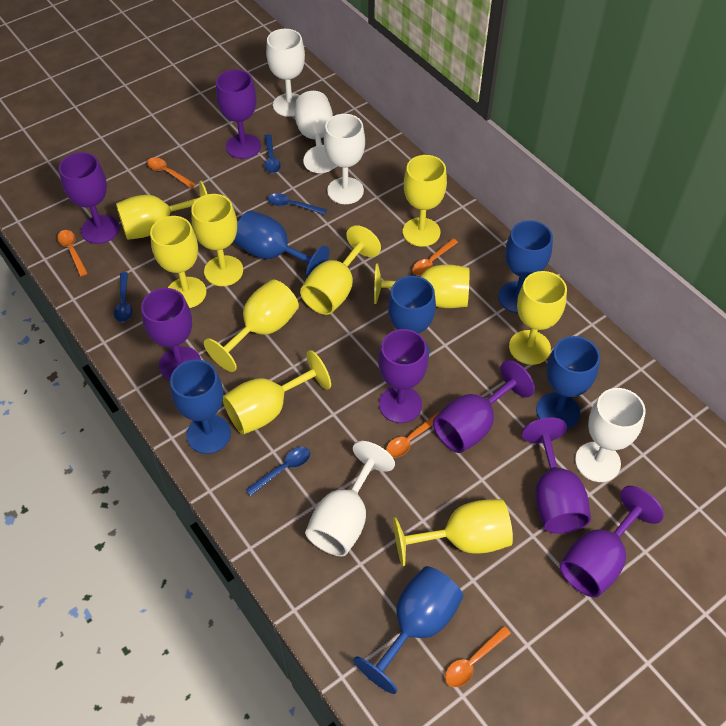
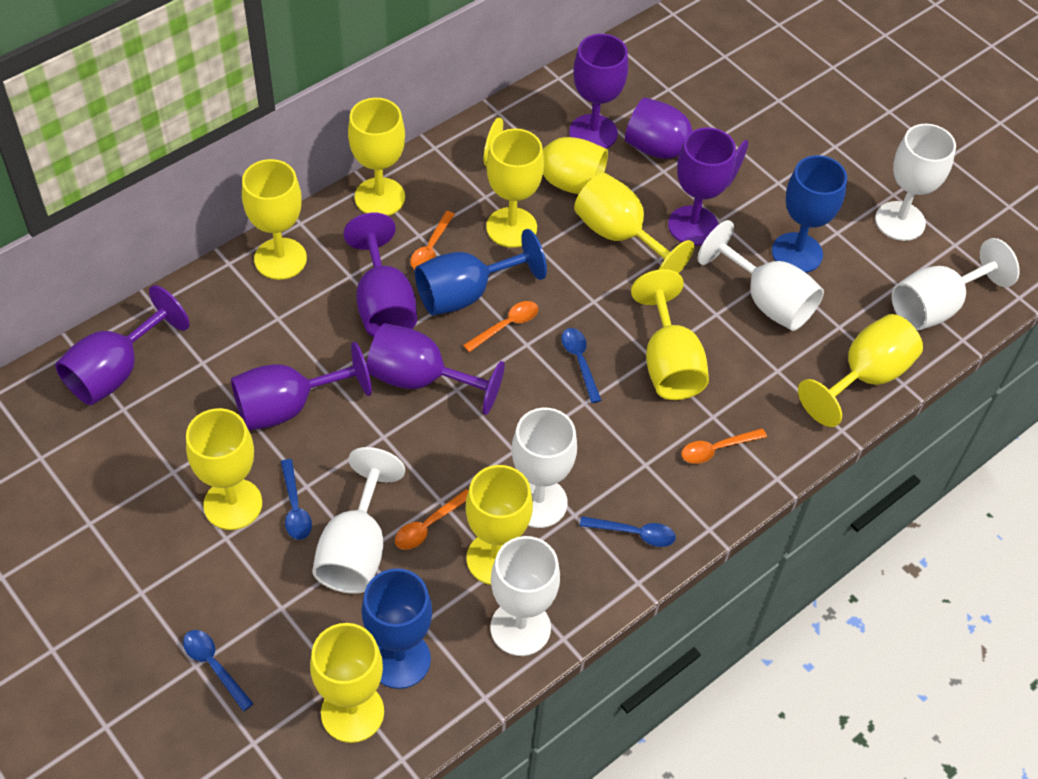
blue goblet: 6 -> 3
orange spoon: 5 -> 4
white goblet: 5 -> 6

